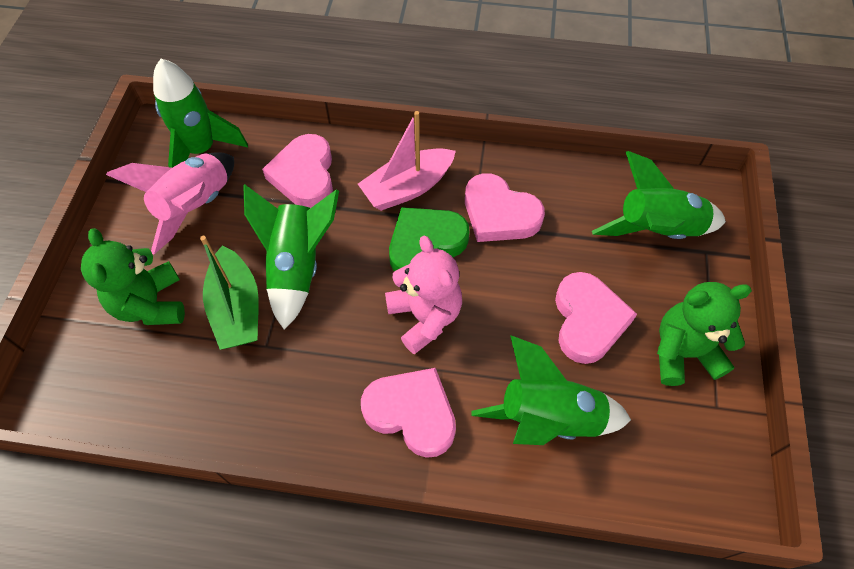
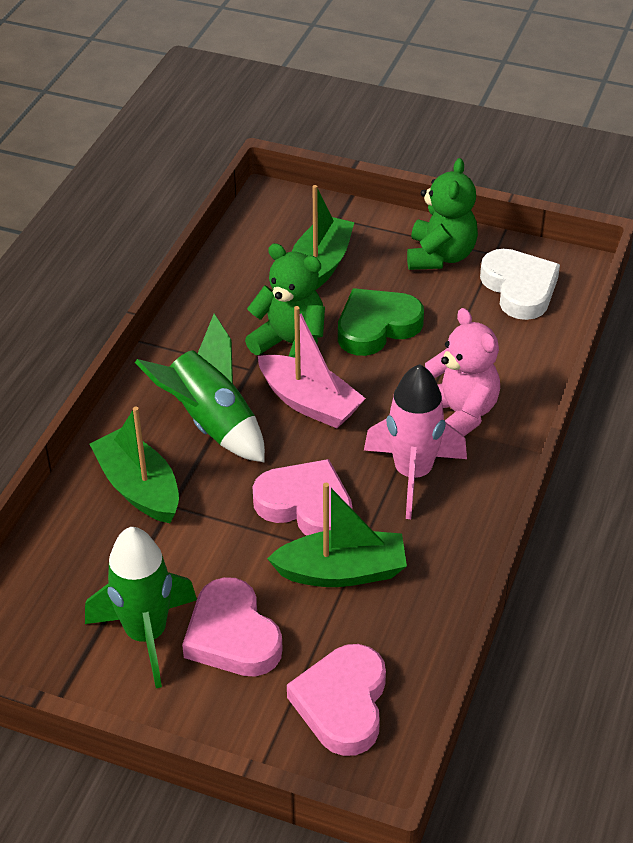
green boat: 1 -> 3
green rocket: 4 -> 2
pink heart: 4 -> 3
white heart: 0 -> 1

